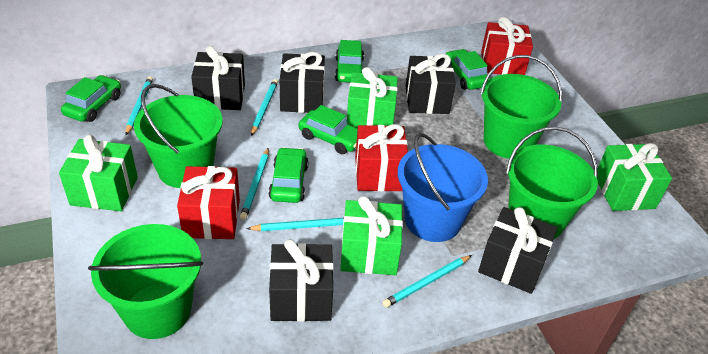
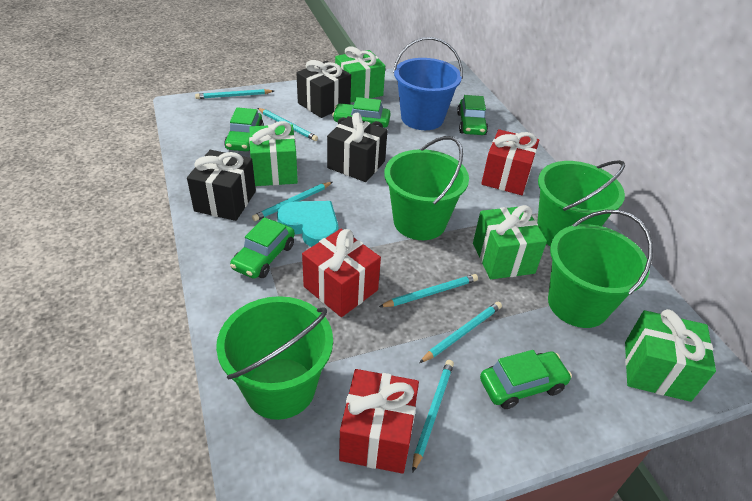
black gift: 5 -> 3
turquoise heart: 0 -> 1
turquoise pencil: 5 -> 6

